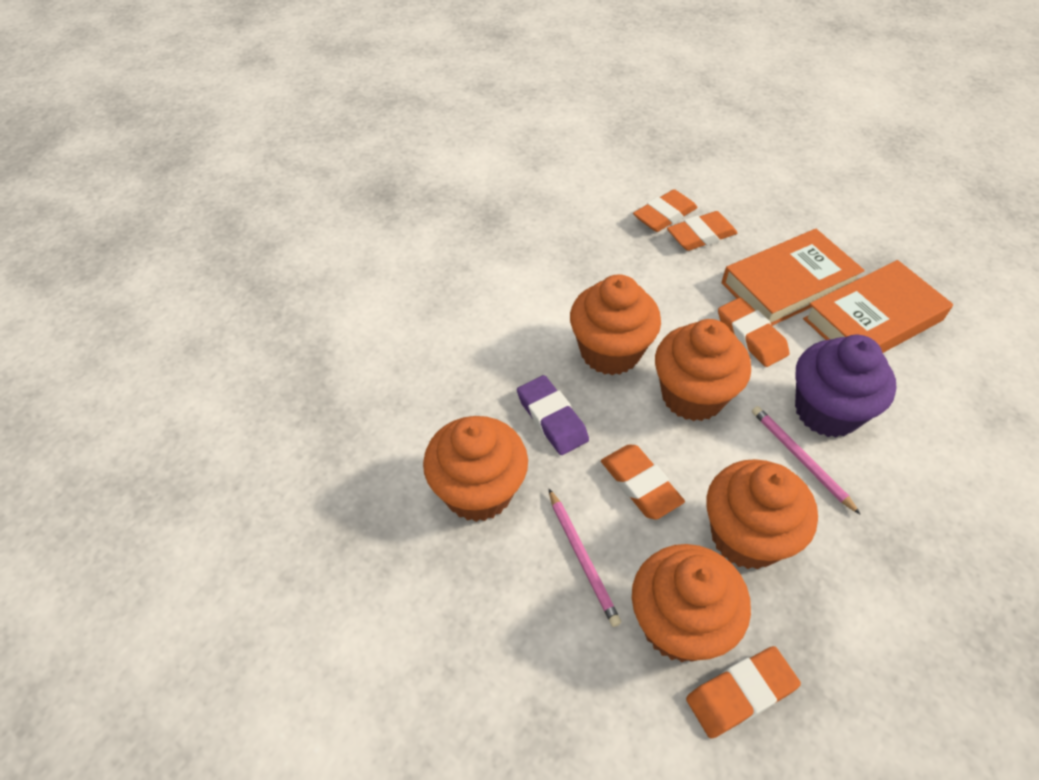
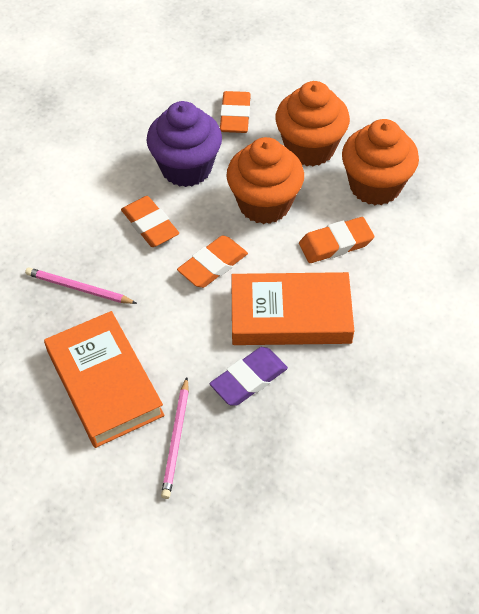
orange cupcake: 5 -> 3
orange eraser: 5 -> 4

